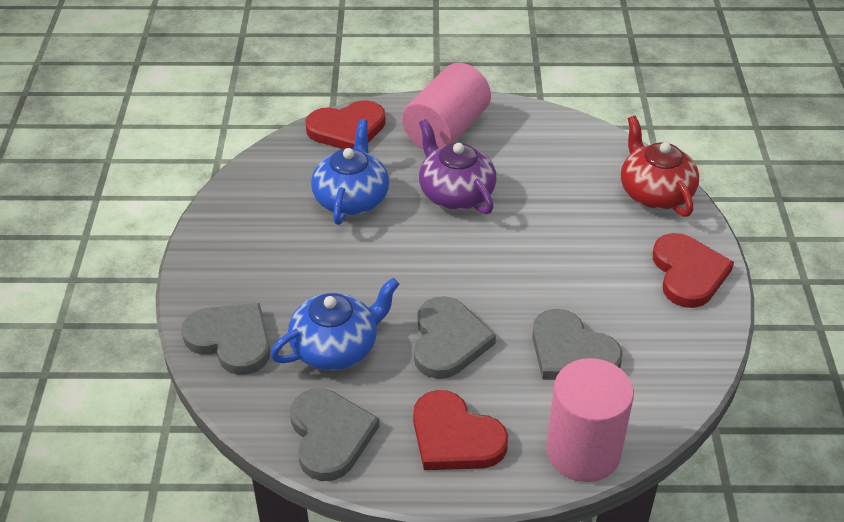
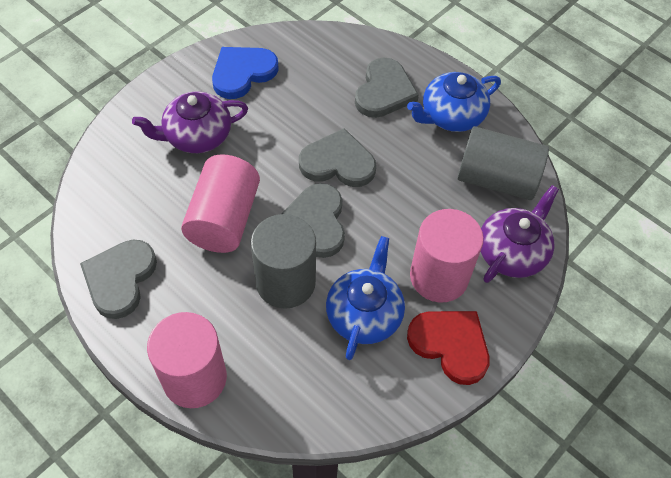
blue heart: 0 -> 1
grey cylinder: 0 -> 2
pink cylinder: 2 -> 3
purple teapot: 1 -> 2
red heart: 3 -> 1
red teapot: 1 -> 0

